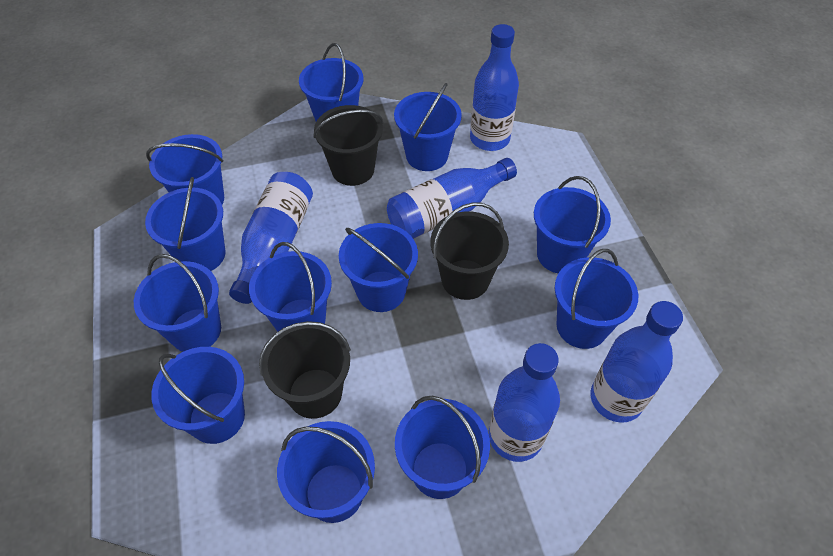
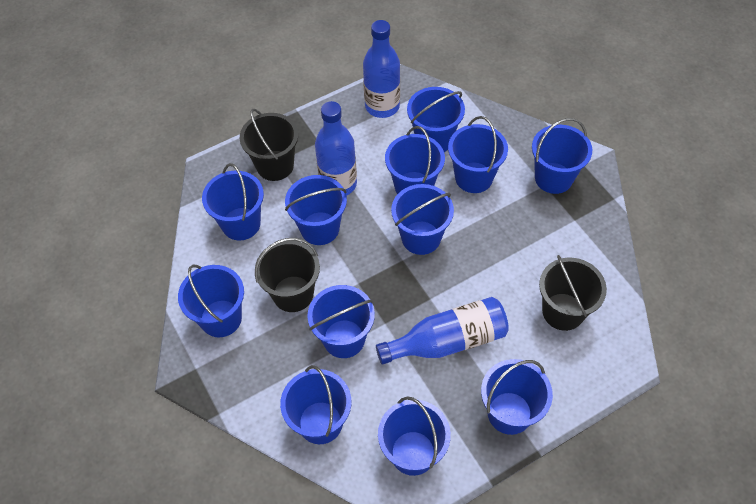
blue bottle: 5 -> 3

